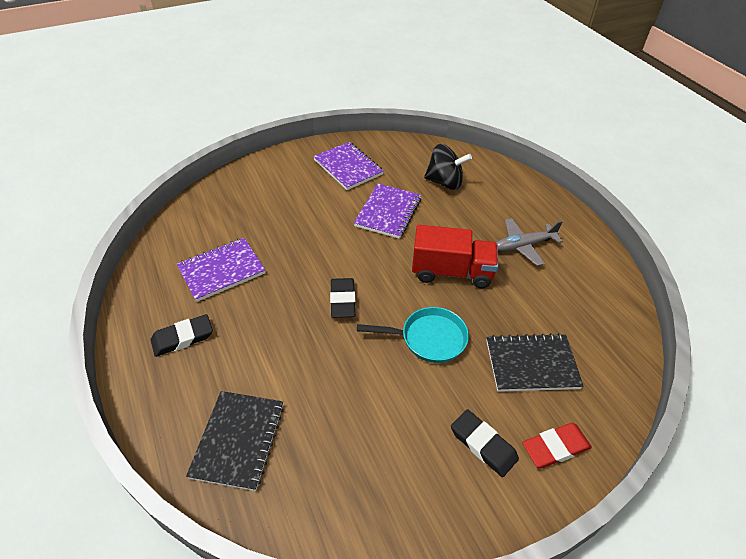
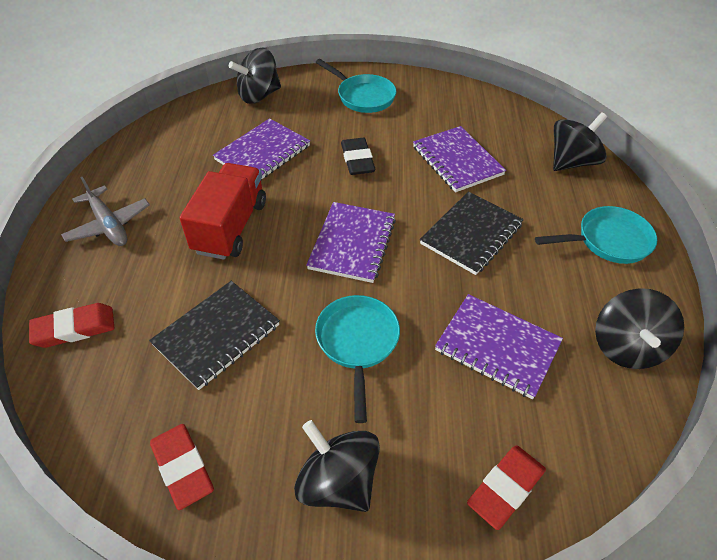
black eraser: 3 -> 1
black spinning top: 1 -> 4
purple notebook: 3 -> 4
red eraser: 1 -> 3
turquoise pan: 1 -> 3

